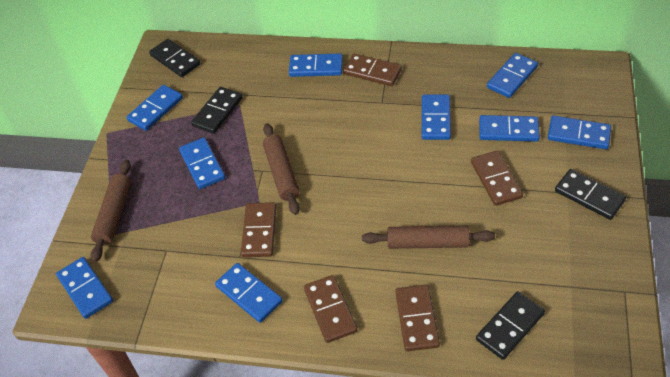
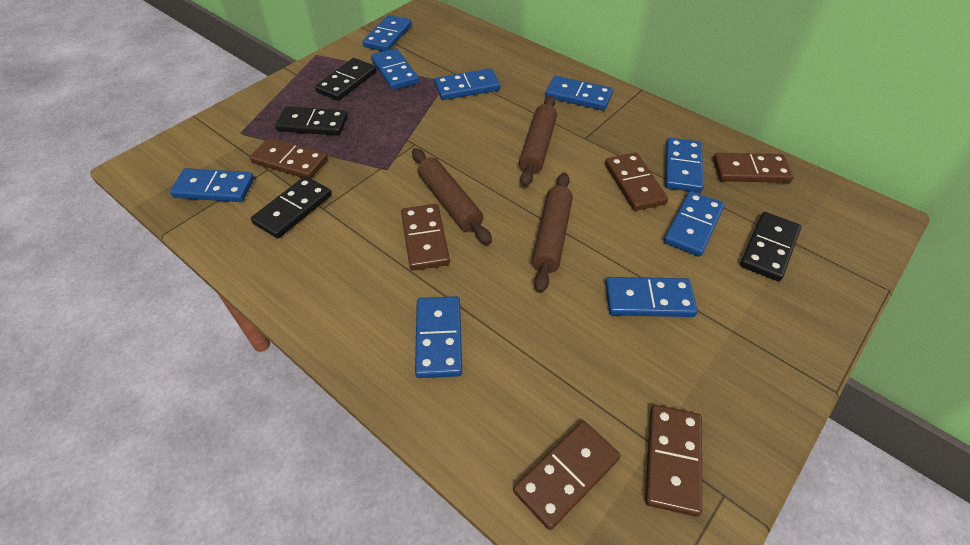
brown domino: 5 -> 6

